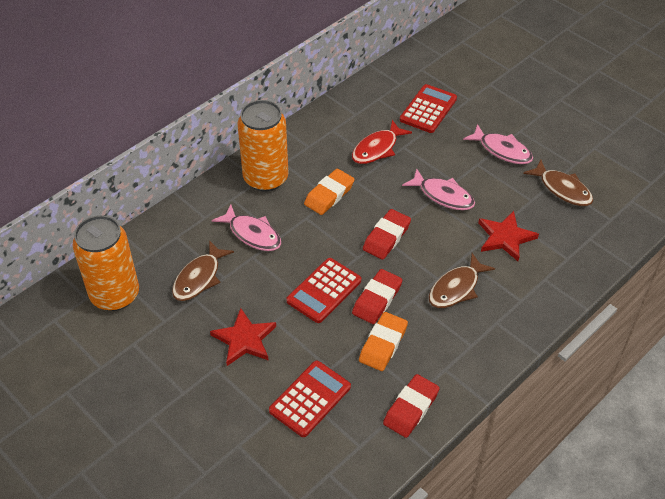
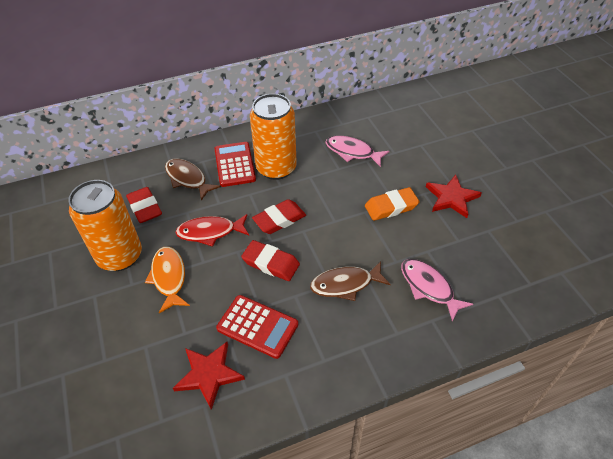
brown fish: 3 -> 2
orange eraser: 2 -> 1
orange fish: 0 -> 1
pink fish: 3 -> 2
red calculator: 3 -> 2

